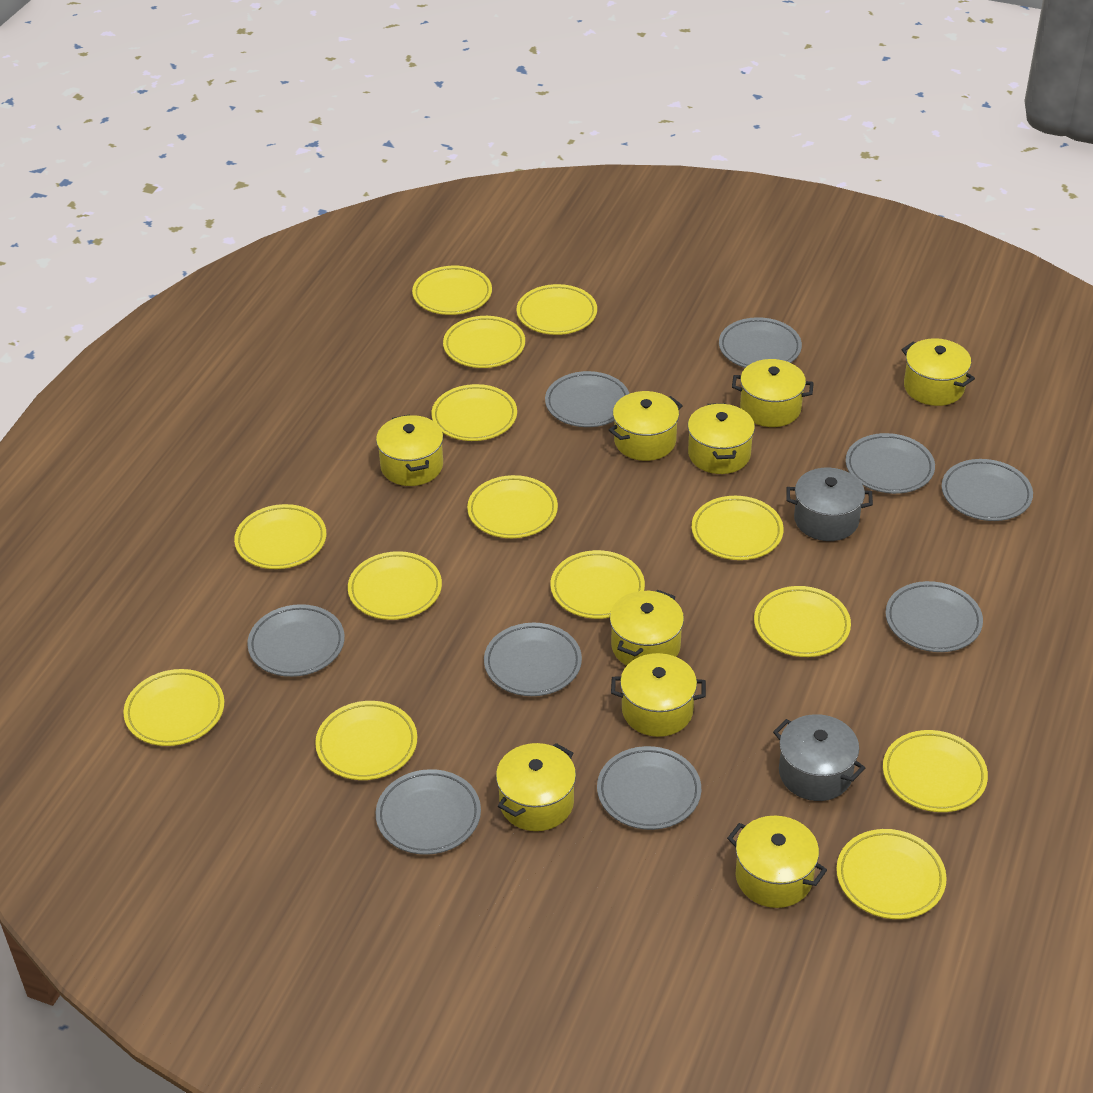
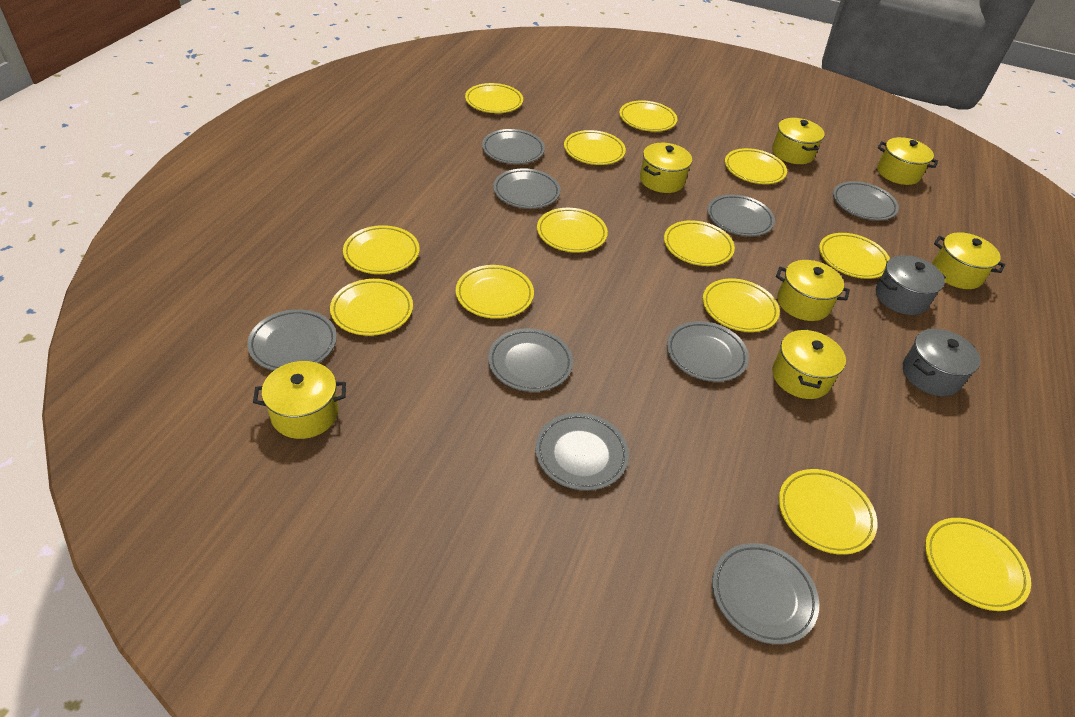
yellow plate: 14 -> 13
yellow pot: 9 -> 7

